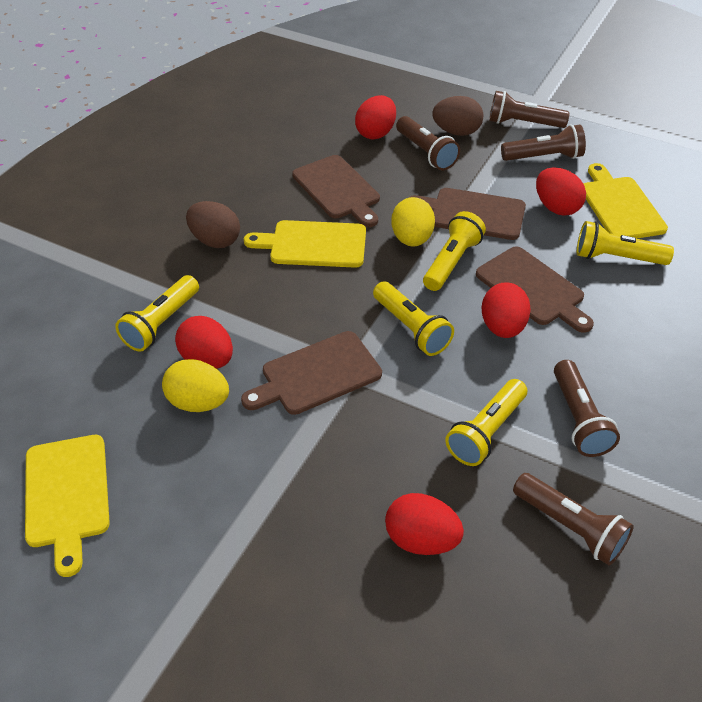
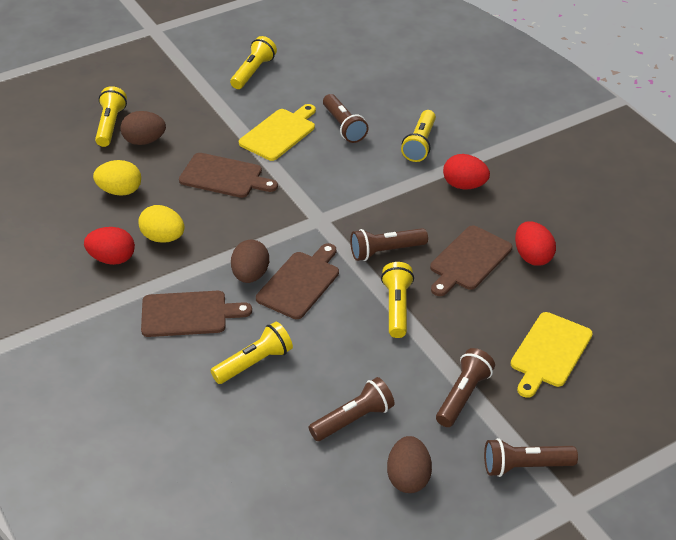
brown egg: 2 -> 3
red egg: 5 -> 3
yellow cutting board: 3 -> 2

